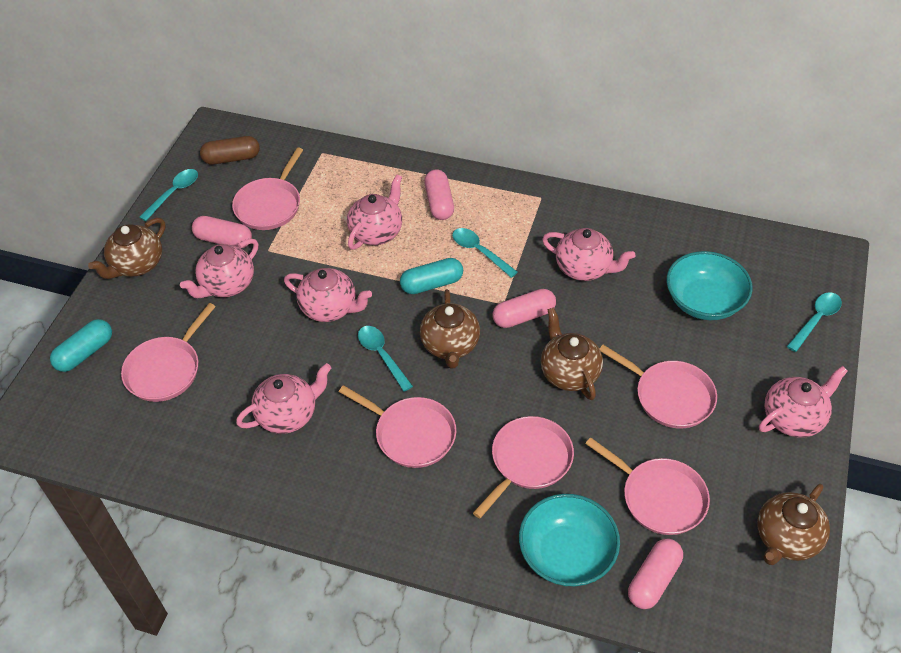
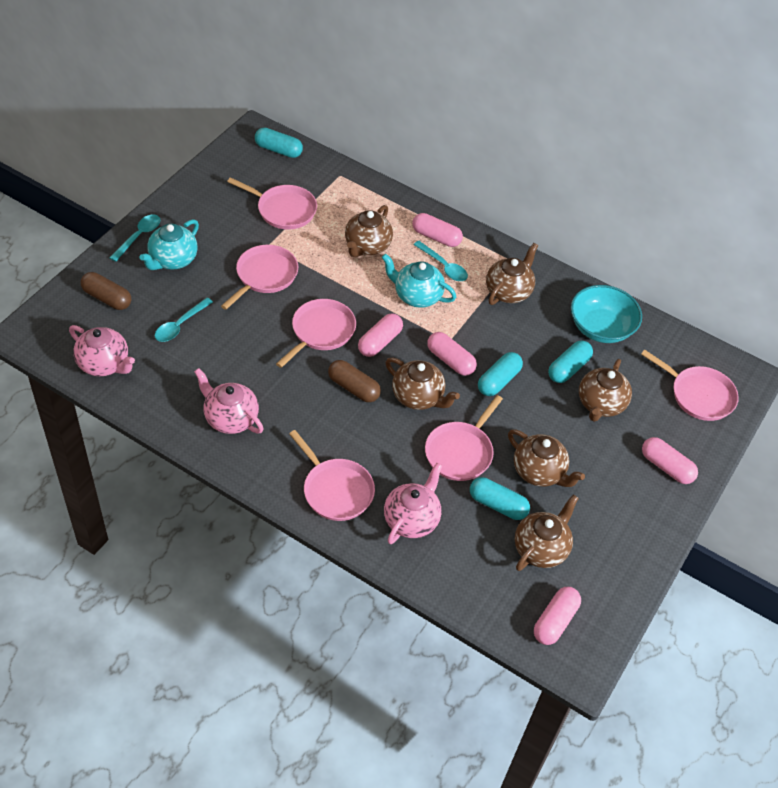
brown capsule: 1 -> 2
brown teapot: 4 -> 6
pink capsule: 4 -> 5
pink teapot: 6 -> 3
turquoise bowl: 2 -> 1
turquoise capsule: 2 -> 4
turquoise spoon: 4 -> 3
turquoise teapot: 0 -> 2

